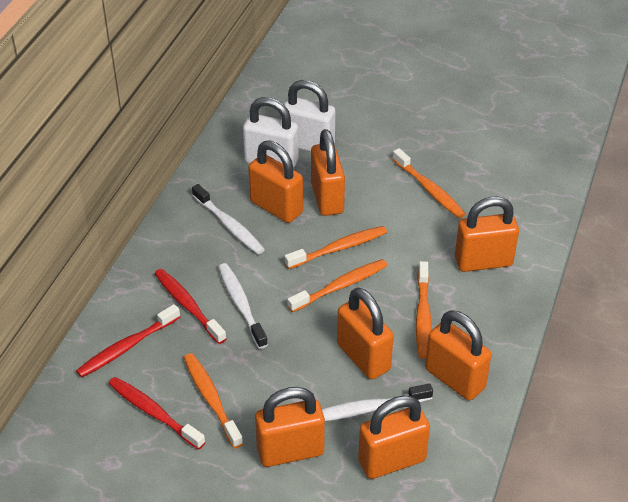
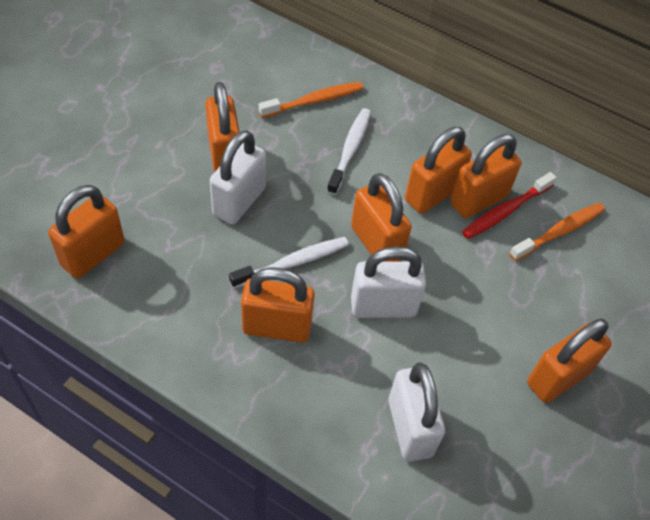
orange toothbrush: 5 -> 2
red toothbrush: 3 -> 1
white padlock: 2 -> 3
white toothbrush: 3 -> 2

